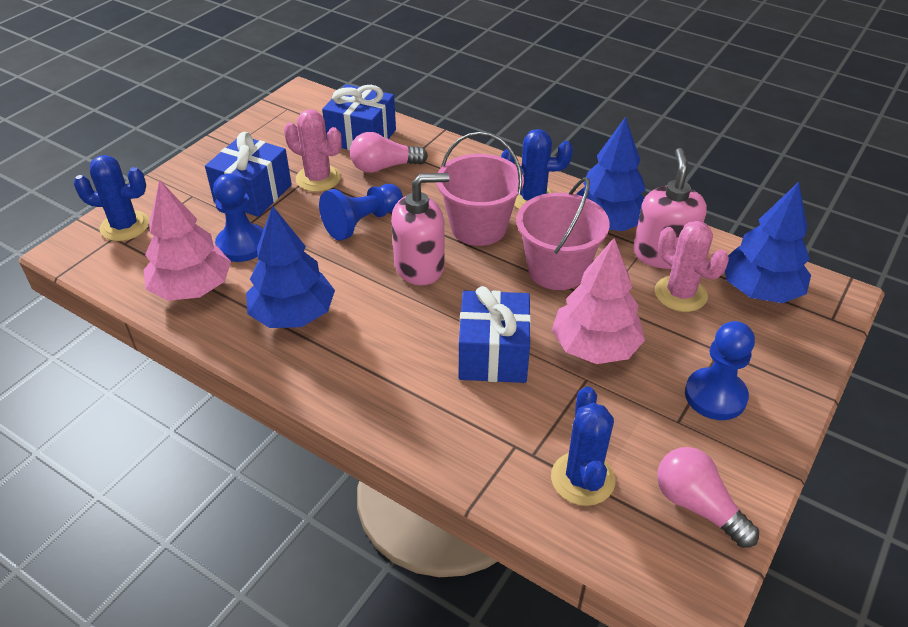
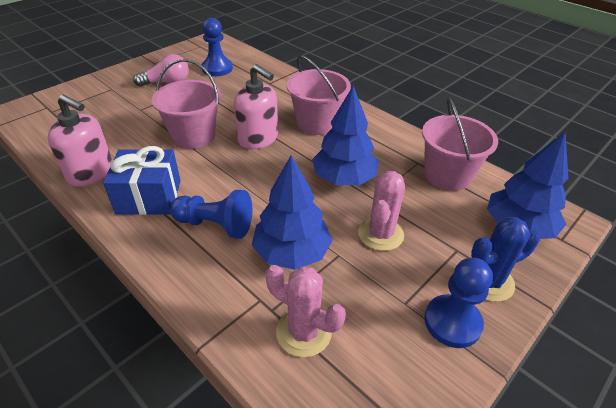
blue cactus: 3 -> 1
blue gift: 3 -> 1
pink bucket: 2 -> 3
pink light bulb: 2 -> 1
pink tree: 2 -> 0

